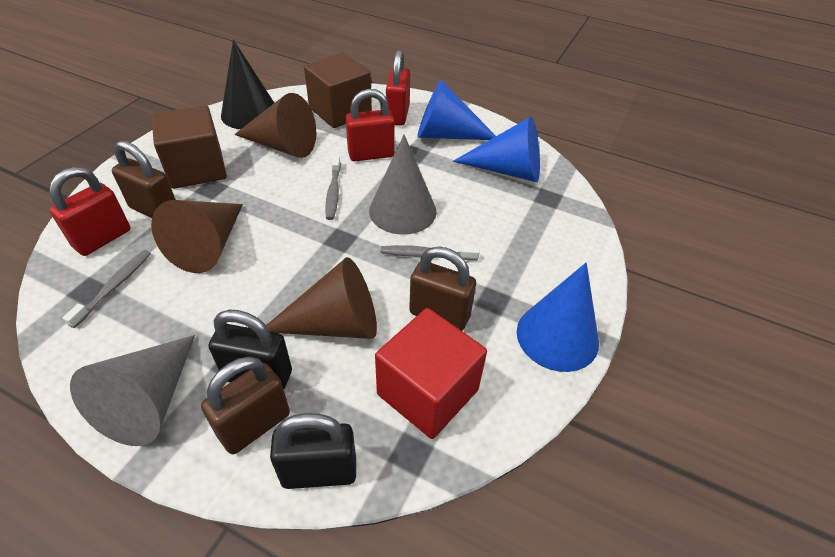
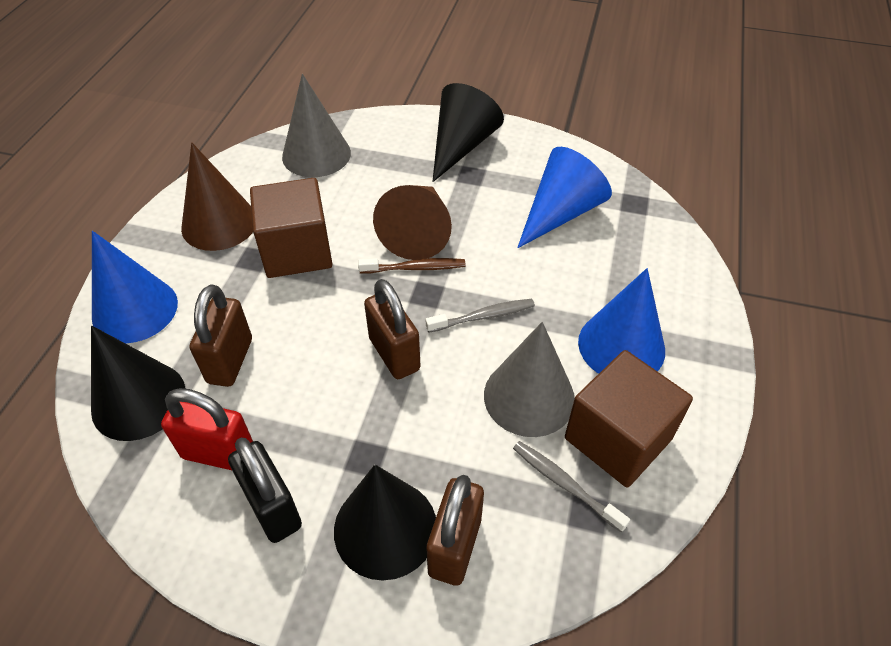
black cone: 1 -> 3
black padlock: 2 -> 1
brown cone: 3 -> 2
brown toothbrush: 0 -> 1
grey toothbrush: 3 -> 2
red cube: 1 -> 0
red padlock: 3 -> 1

